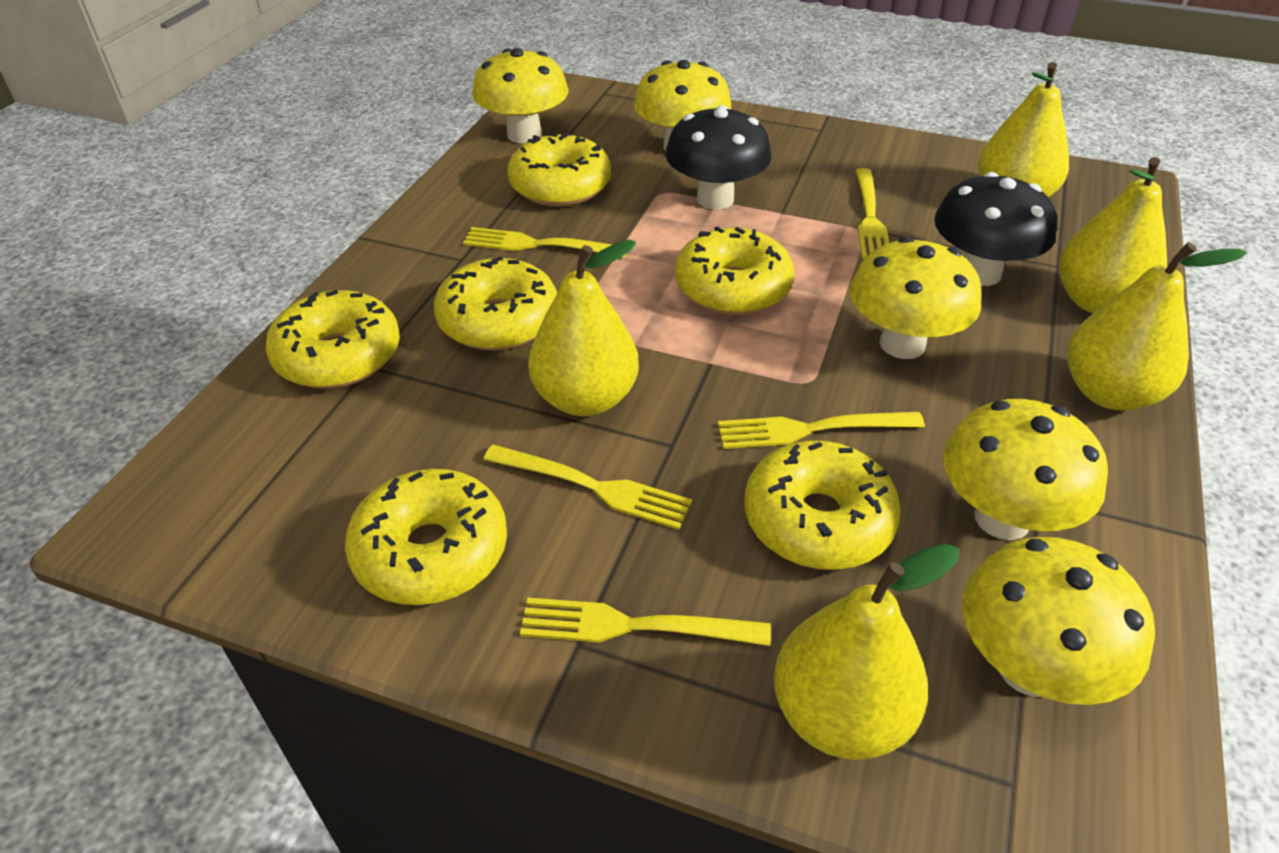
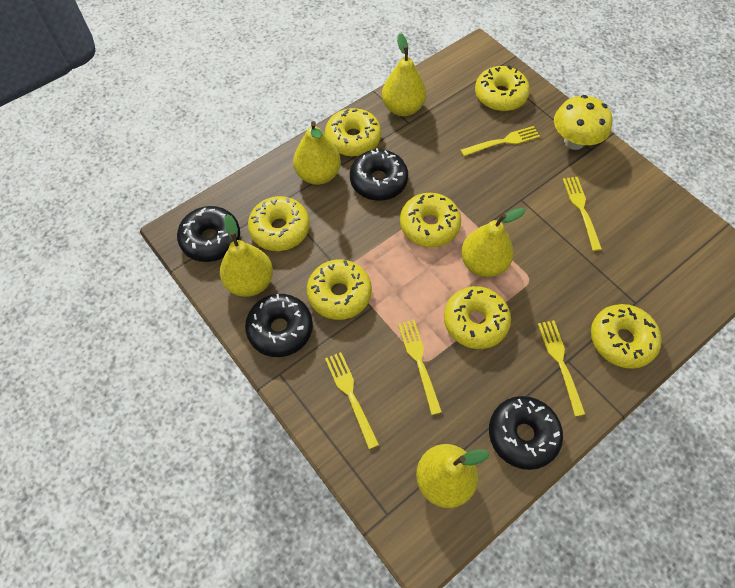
black donut: 0 -> 4
black mushroom: 2 -> 0
yellow donut: 6 -> 7
yellow mushroom: 5 -> 1

